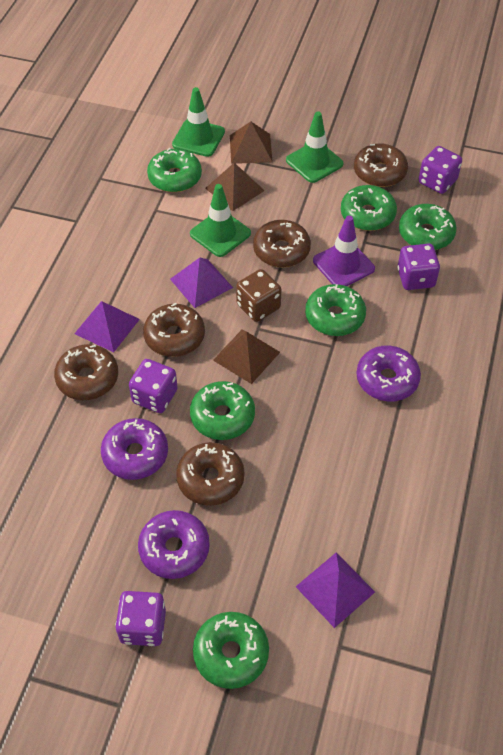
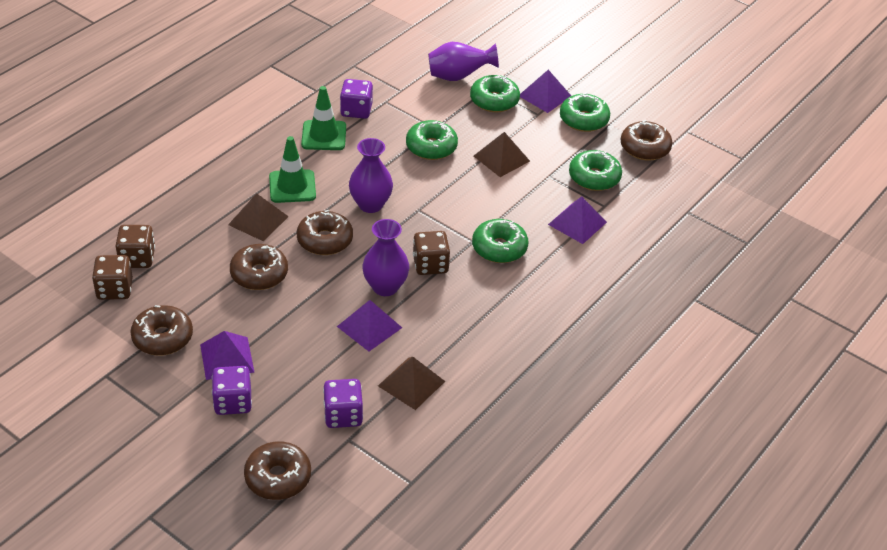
brown dice: 1 -> 3
green donut: 6 -> 5
green traffic cone: 3 -> 2
purple dice: 4 -> 3
purple donut: 3 -> 0
purple pyramid: 3 -> 4
purple traffic cone: 1 -> 0
purple vase: 0 -> 3

